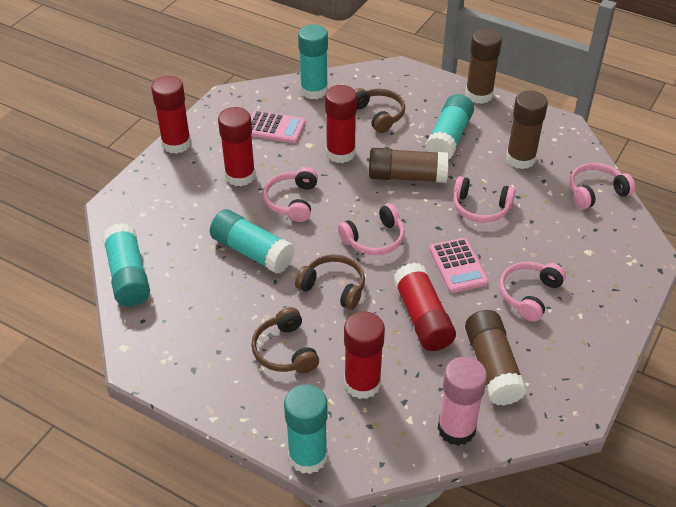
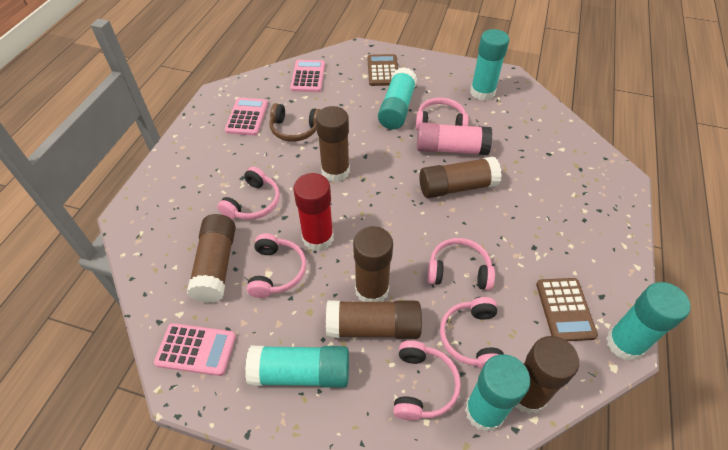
brown calculator: 0 -> 2
brown glue stick: 4 -> 6
brown headphones: 3 -> 1
pink calculator: 2 -> 3
pink headphones: 5 -> 6
red glue stick: 5 -> 1

